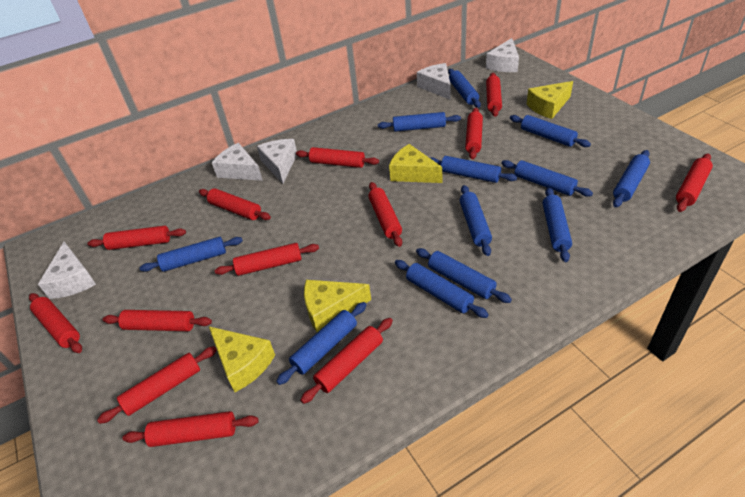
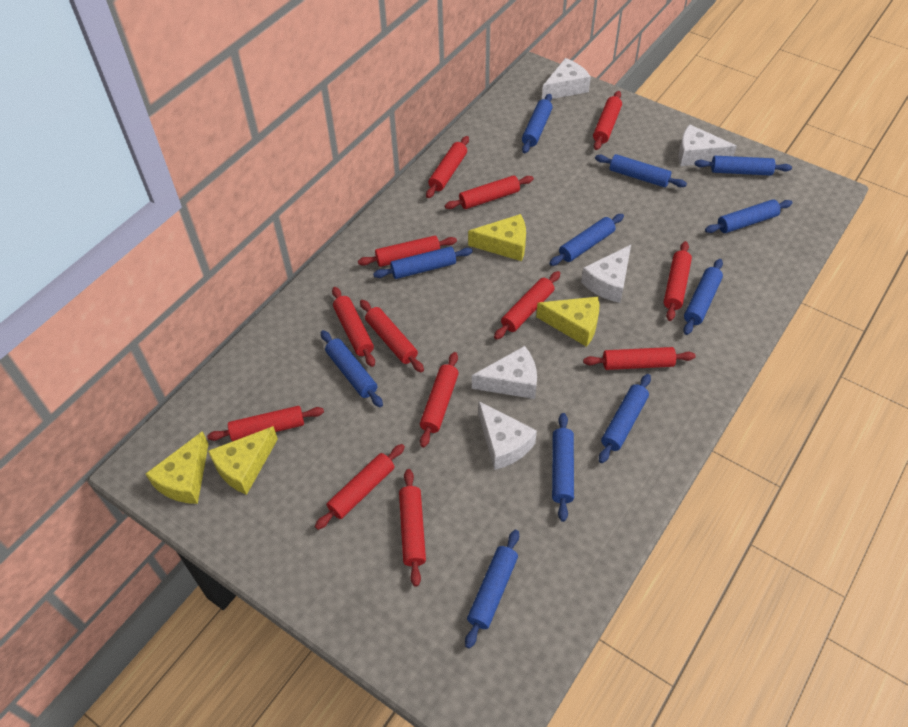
blue rolling pin: 12 -> 11

